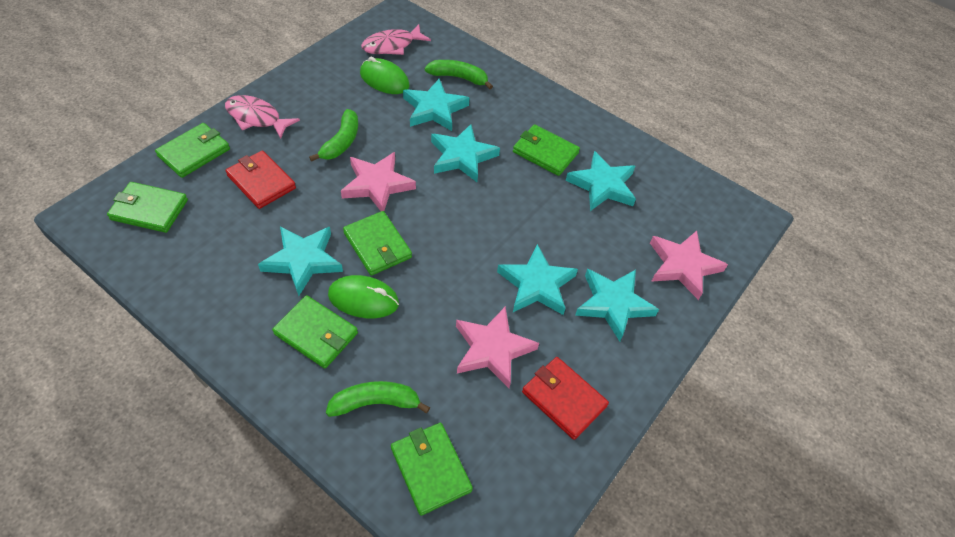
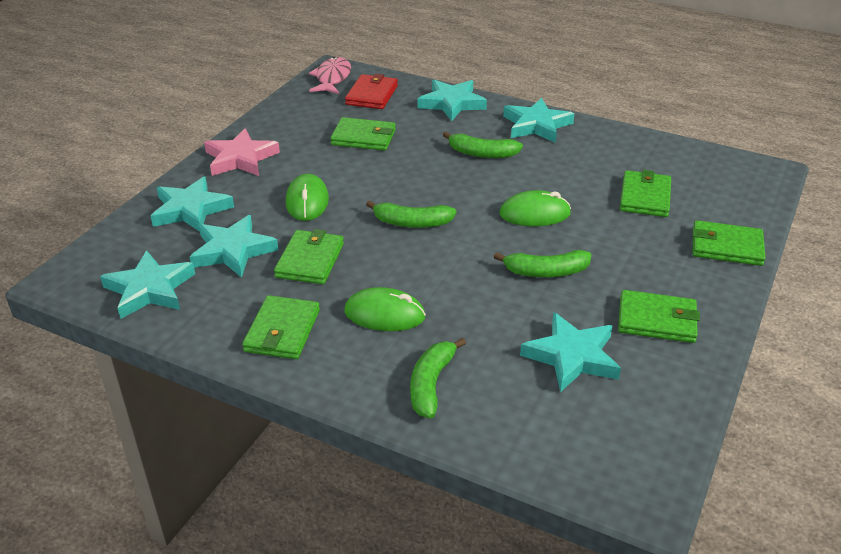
green banana: 3 -> 4
green mouse: 2 -> 3
pink fish: 2 -> 1
pink star: 3 -> 1
red wallet: 2 -> 1

